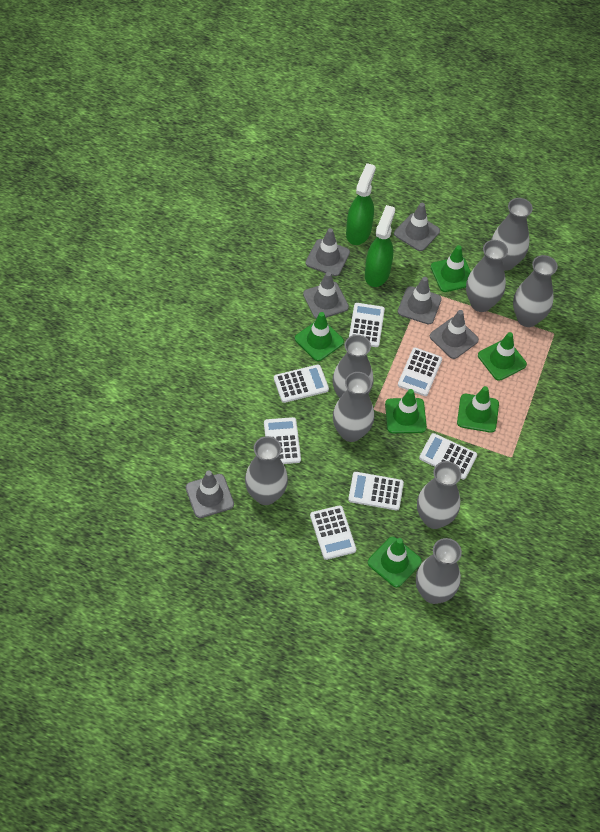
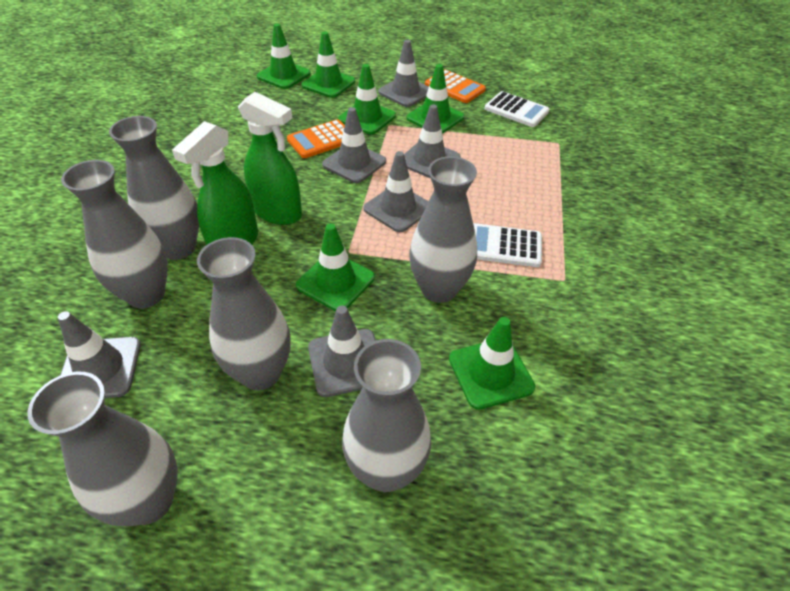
grey vase: 8 -> 6
orange calculator: 0 -> 2
white calculator: 7 -> 2

